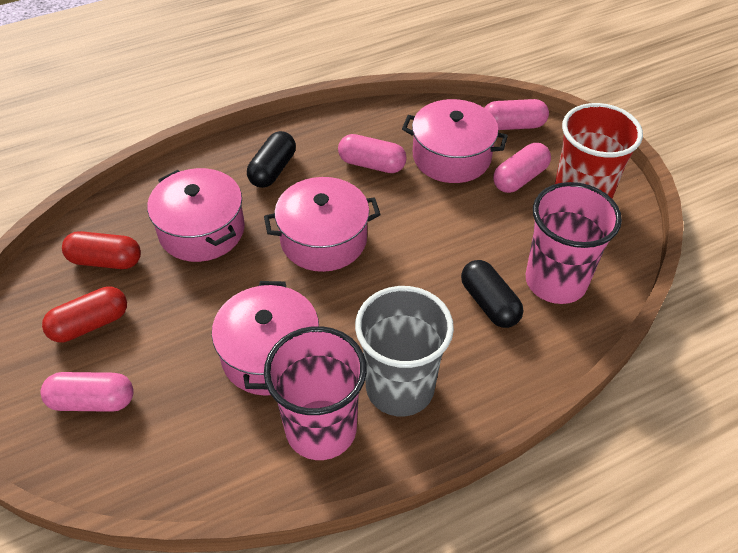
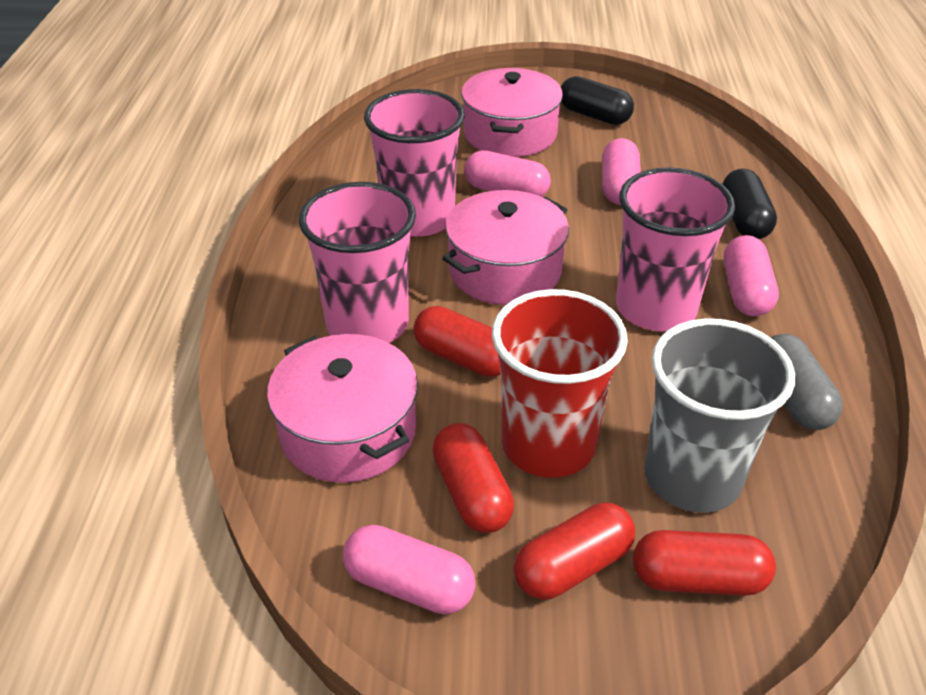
grey capsule: 0 -> 1
pink cup: 2 -> 3
pink pot: 4 -> 3
red capsule: 2 -> 4

